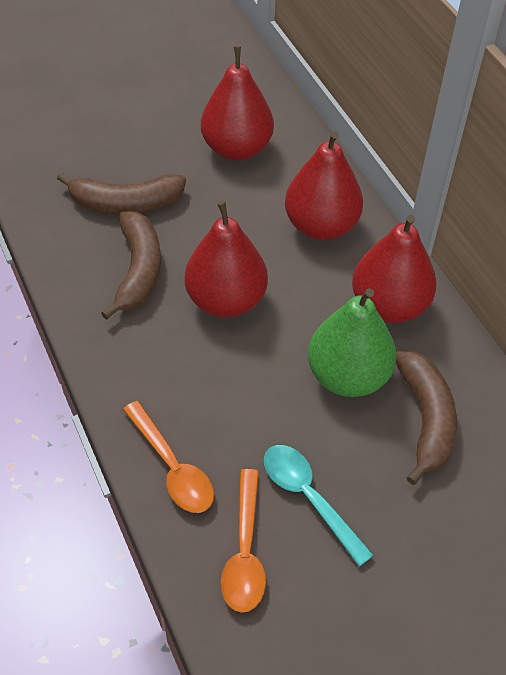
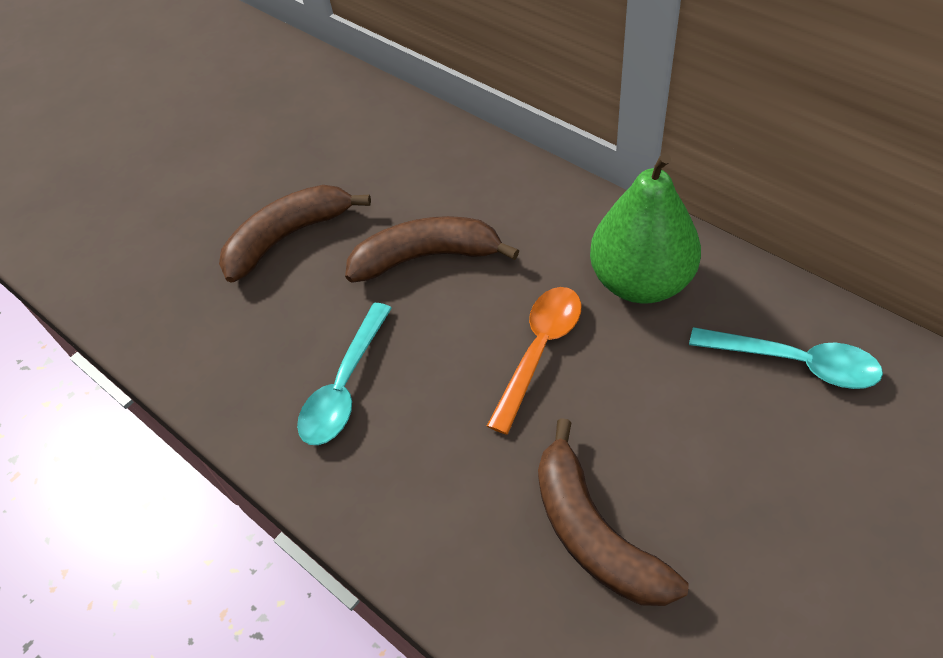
orange spoon: 2 -> 1
red pear: 4 -> 0
turquoise spoon: 1 -> 2

